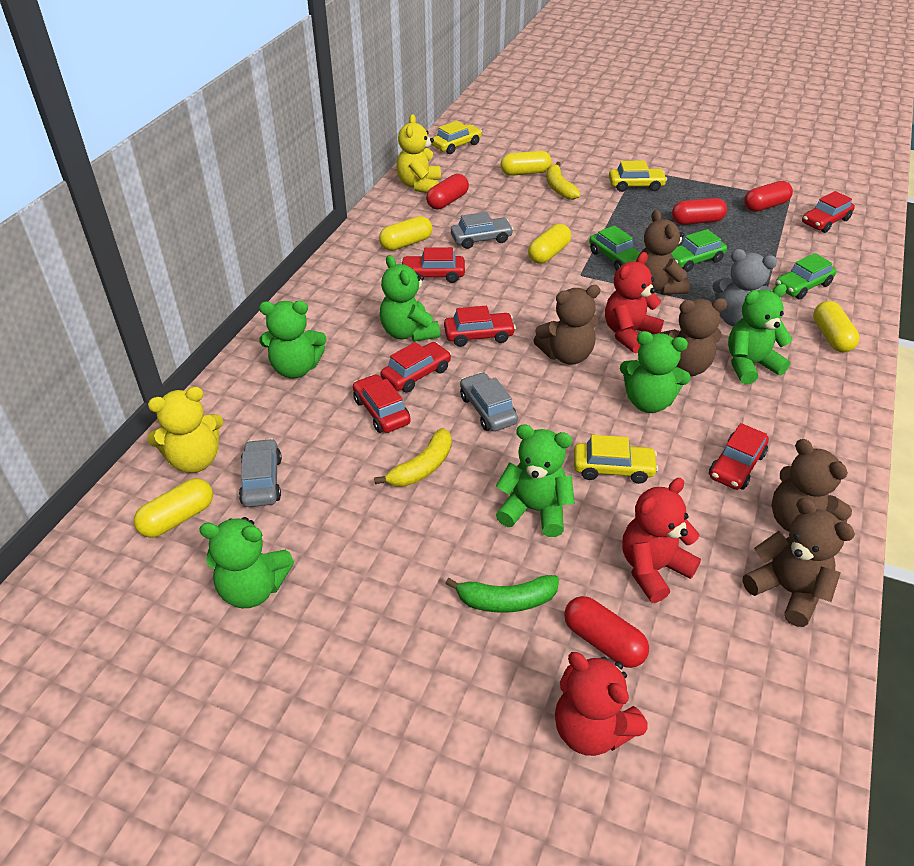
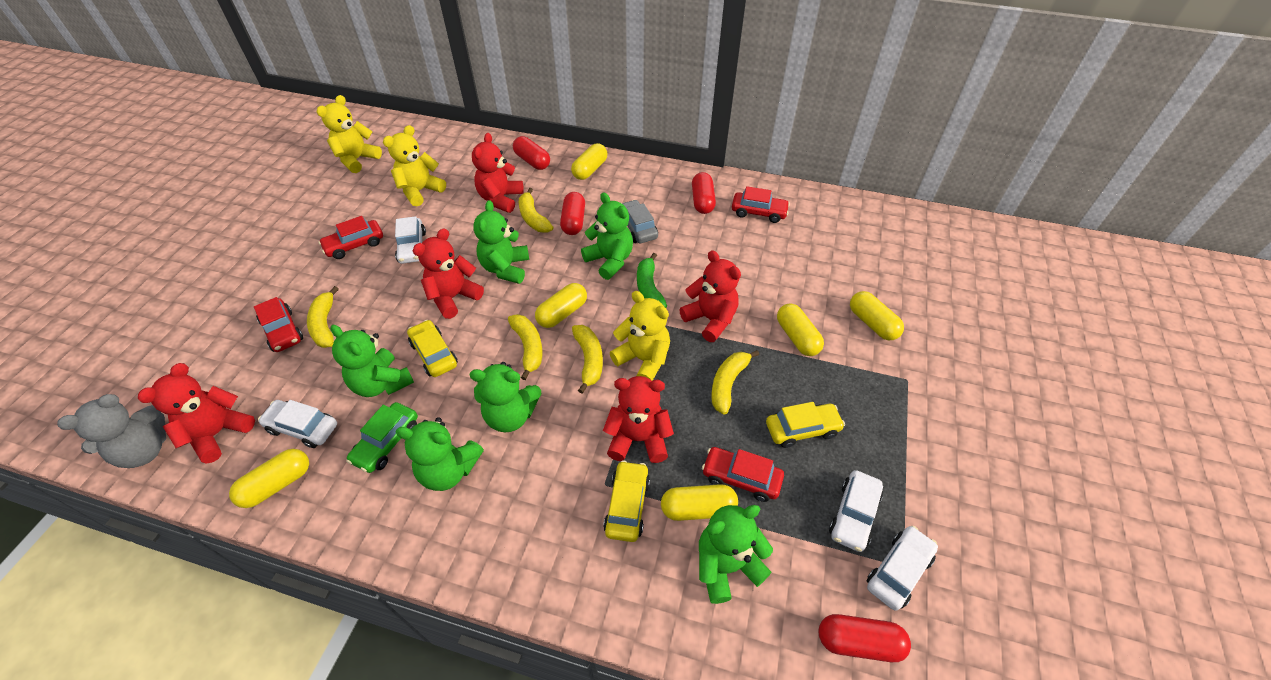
brown teddy bear: 5 -> 0
green car: 3 -> 1
grey car: 3 -> 1
red car: 6 -> 4
red teddy bear: 3 -> 5
white car: 0 -> 4
yellow banana: 2 -> 5
yellow capsule: 5 -> 6
yellow teddy bear: 2 -> 3

